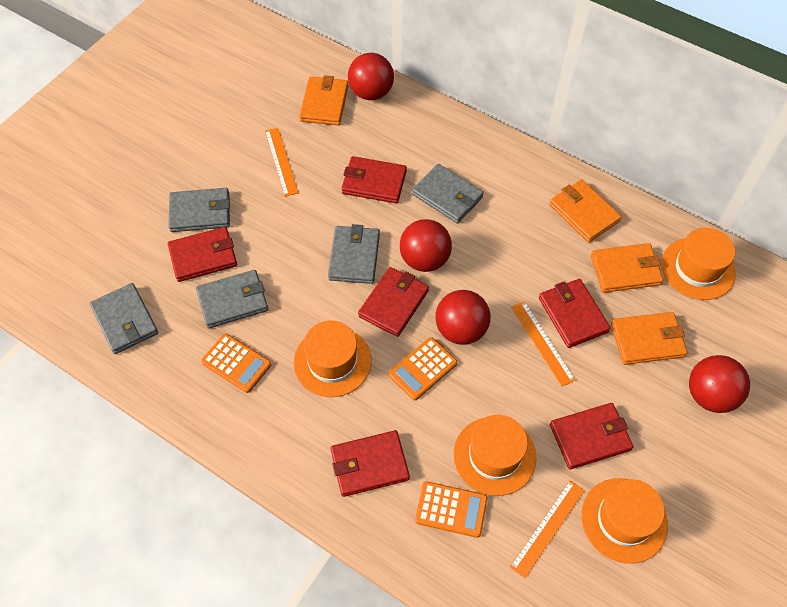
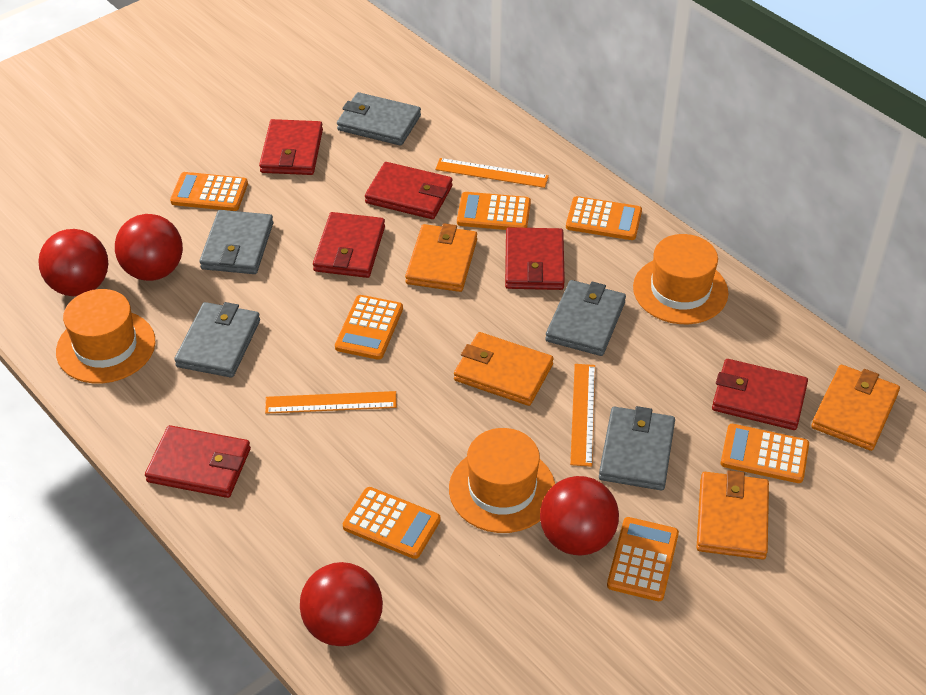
orange calculator: 3 -> 7
orange hat: 4 -> 3

